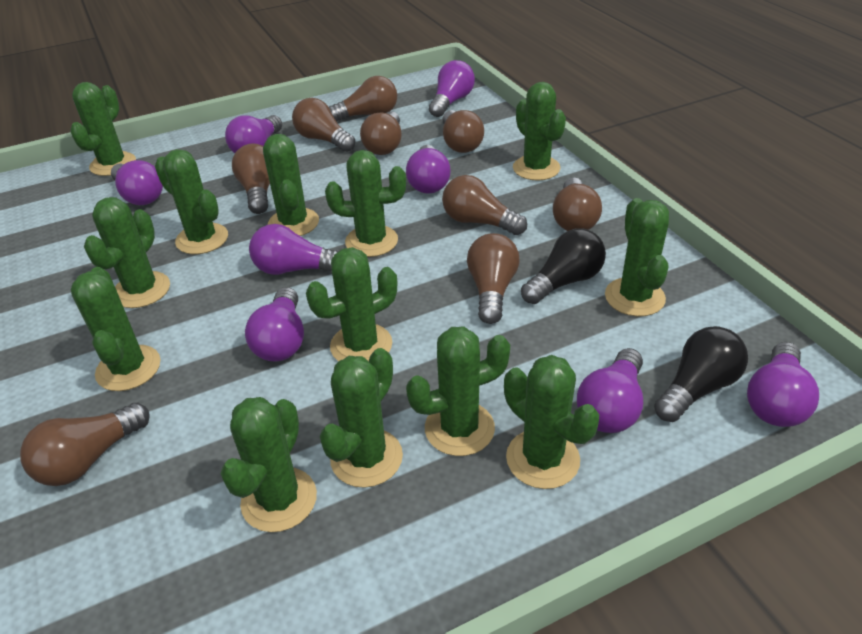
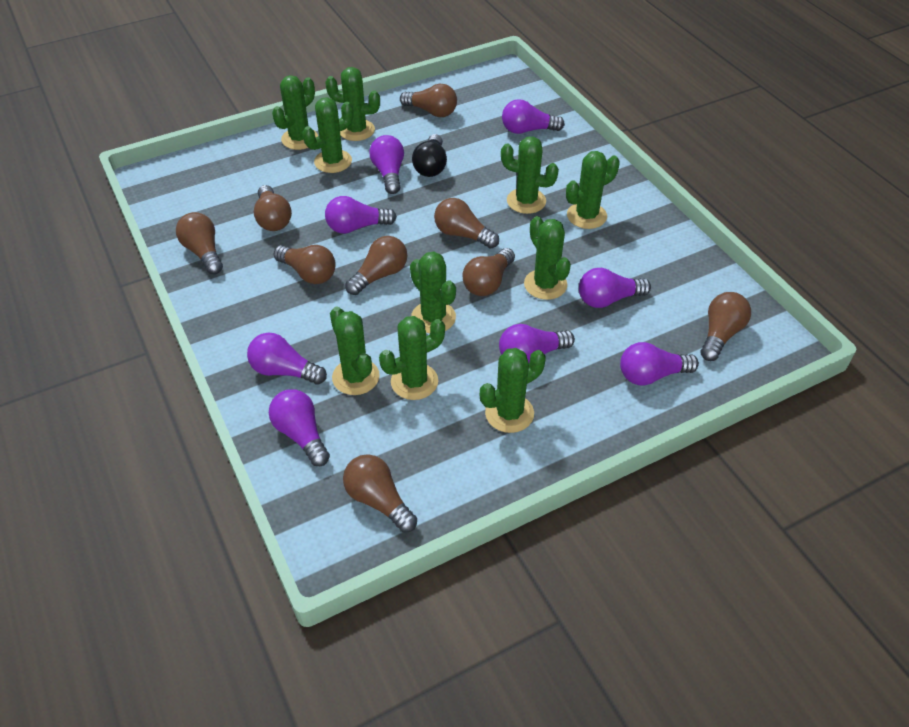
black light bulb: 2 -> 1
green cactus: 13 -> 10

